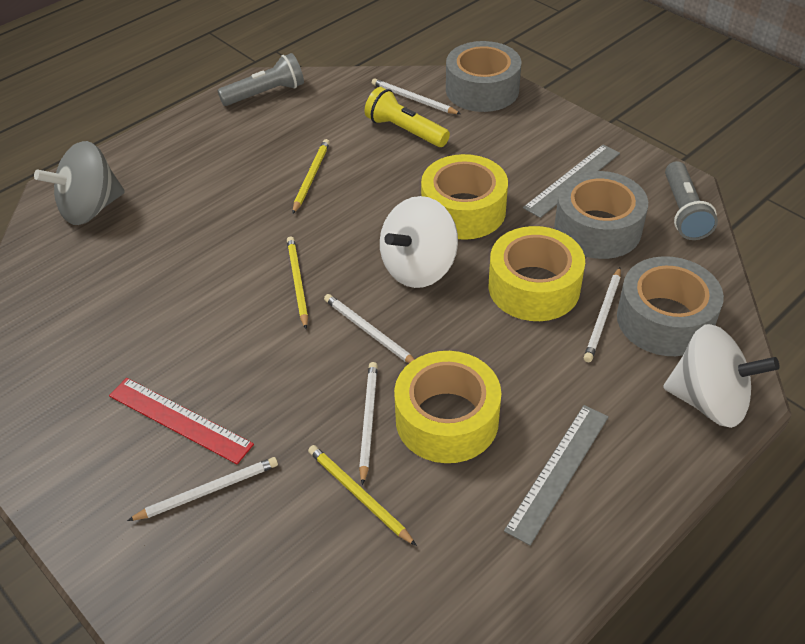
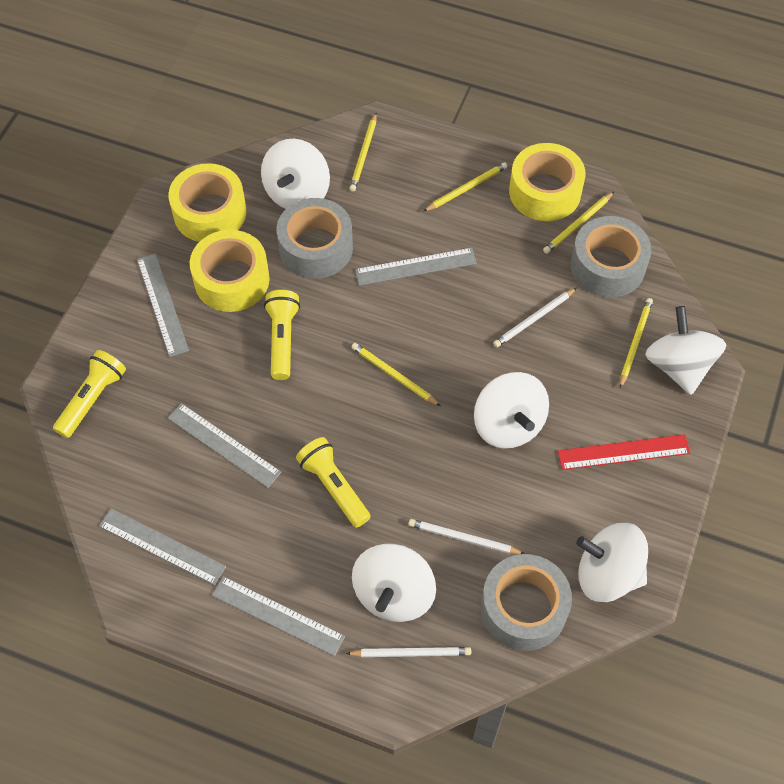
grey flashlight: 2 -> 0
grey ruler: 2 -> 5
grey spinning top: 1 -> 0
white pencil: 5 -> 3
white spinning top: 2 -> 5
yellow flashlight: 1 -> 3
yellow pencil: 3 -> 5

